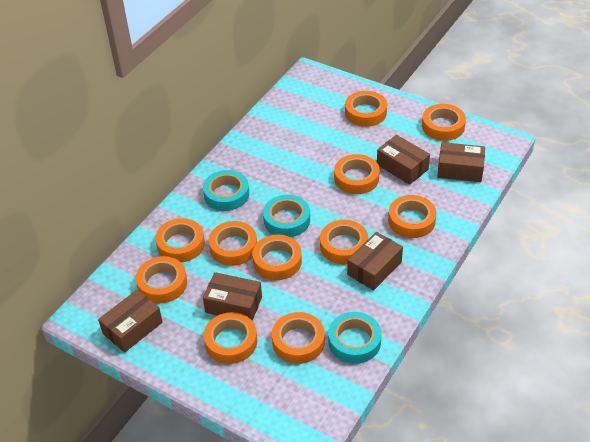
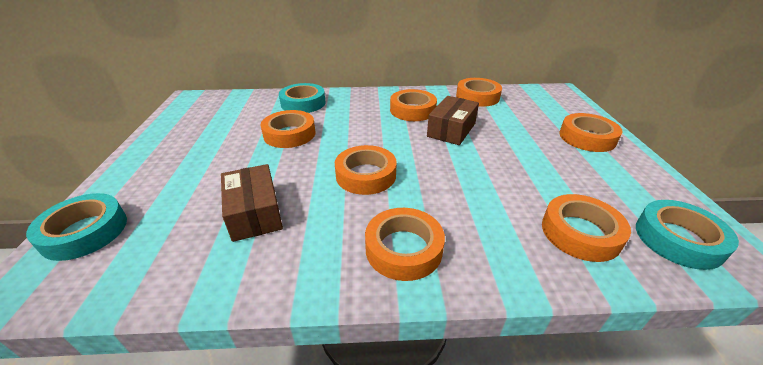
brown box: 5 -> 2
orange tape: 11 -> 7

